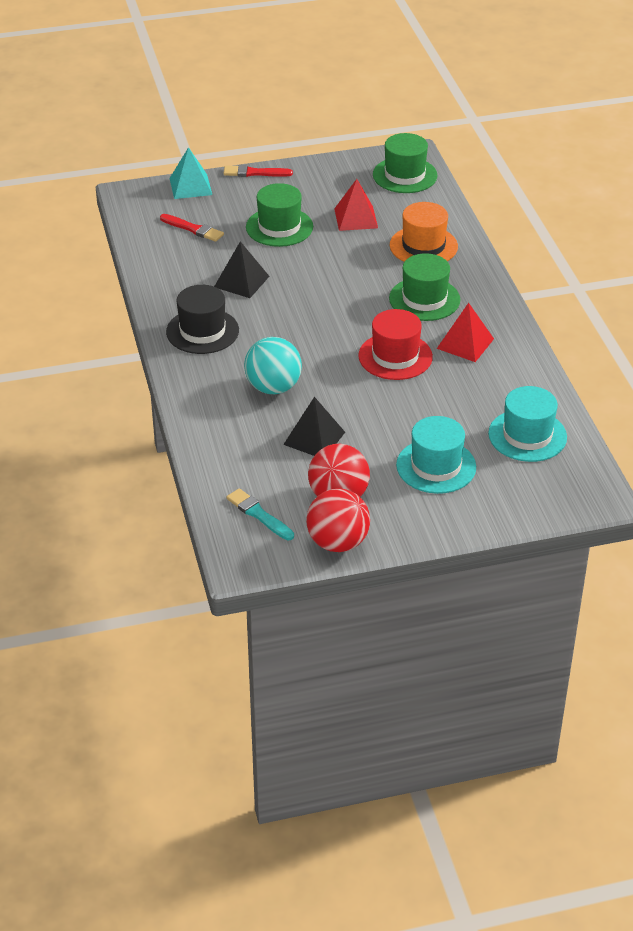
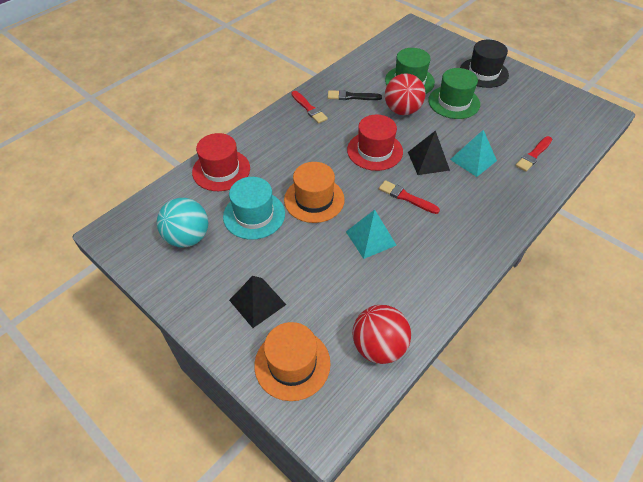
black brush: 0 -> 1
green hat: 3 -> 2
orange hat: 1 -> 2
red brush: 2 -> 3
red hat: 1 -> 2
red pyramid: 2 -> 0
turquoise brush: 1 -> 0
turquoise hat: 2 -> 1
turquoise pyramid: 1 -> 2

